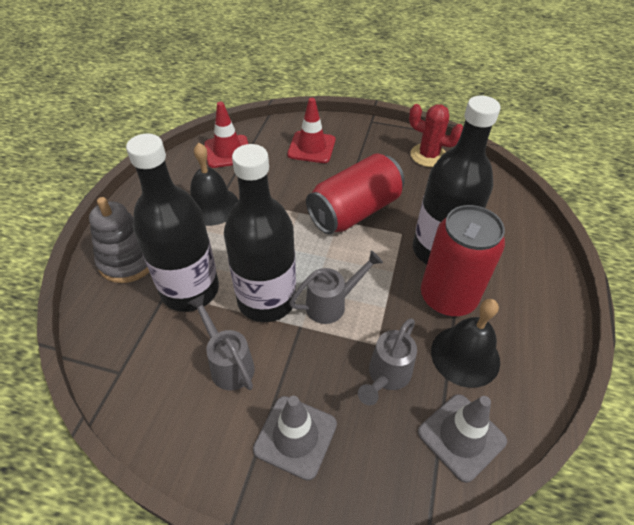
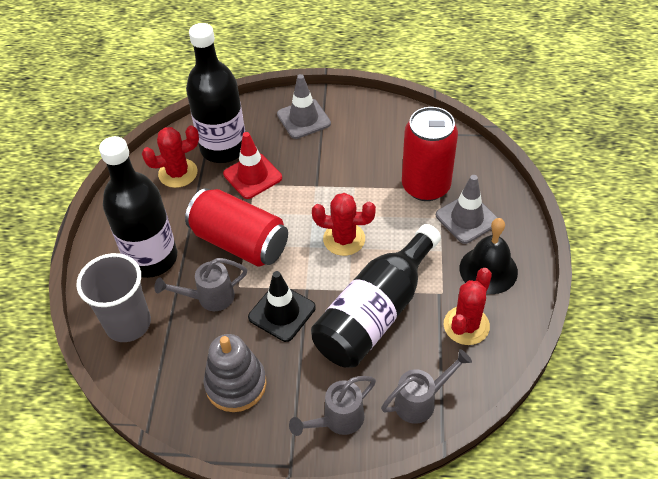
black bell: 2 -> 1
black traffic cone: 0 -> 1
grey cup: 0 -> 1
red cactus: 1 -> 3
red traffic cone: 2 -> 1

